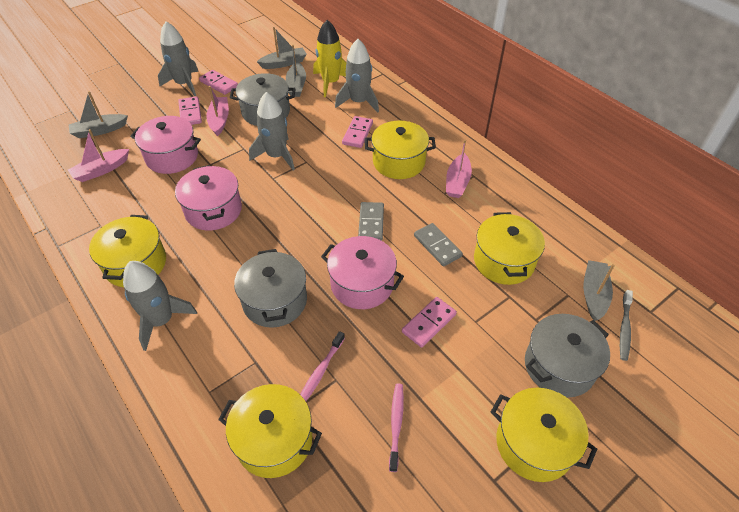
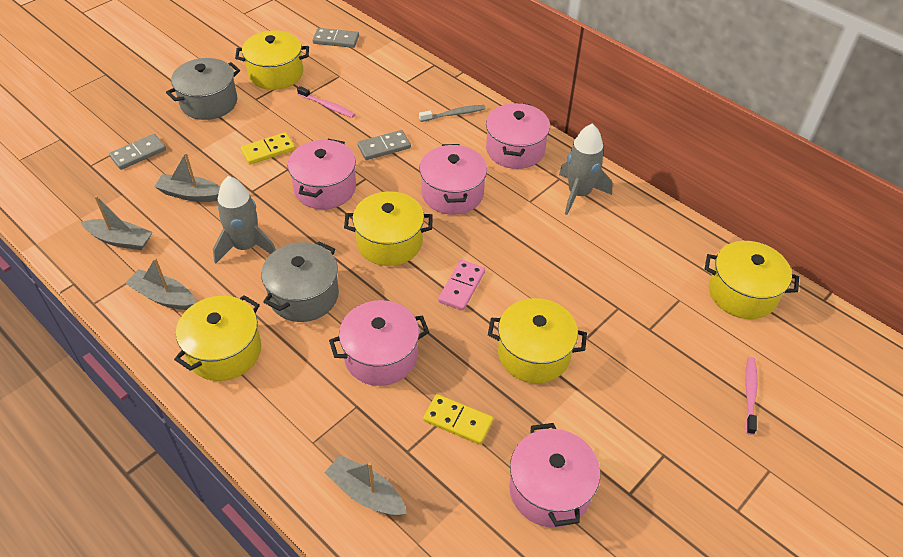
grey domino: 2 -> 3
grey pot: 3 -> 2
grey rocket: 4 -> 2
pink boat: 3 -> 0
pink domino: 4 -> 1
pink pot: 3 -> 5
yellow domino: 0 -> 2
yellow rocket: 1 -> 0

